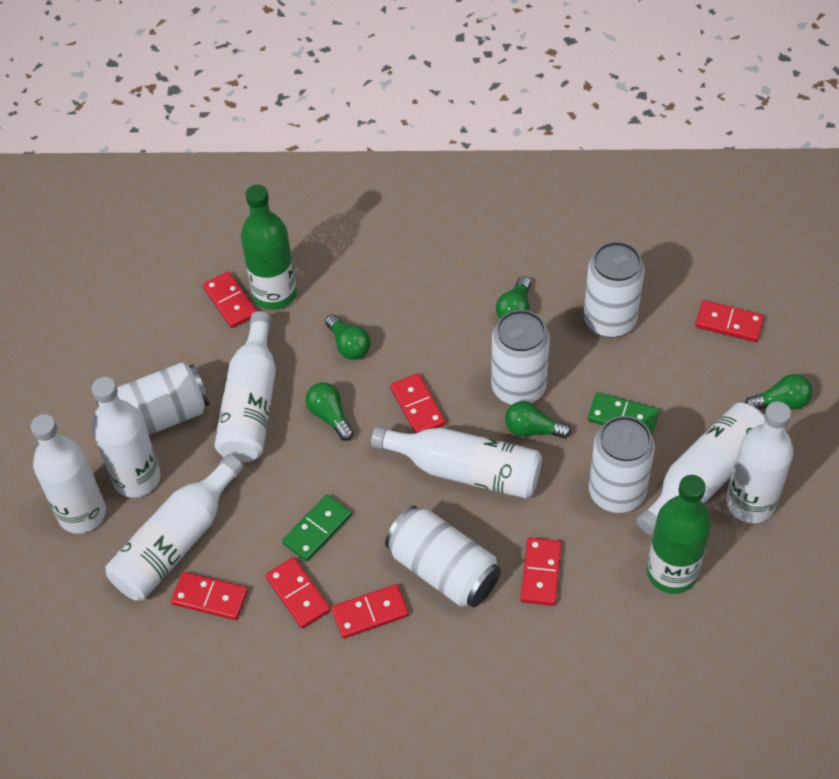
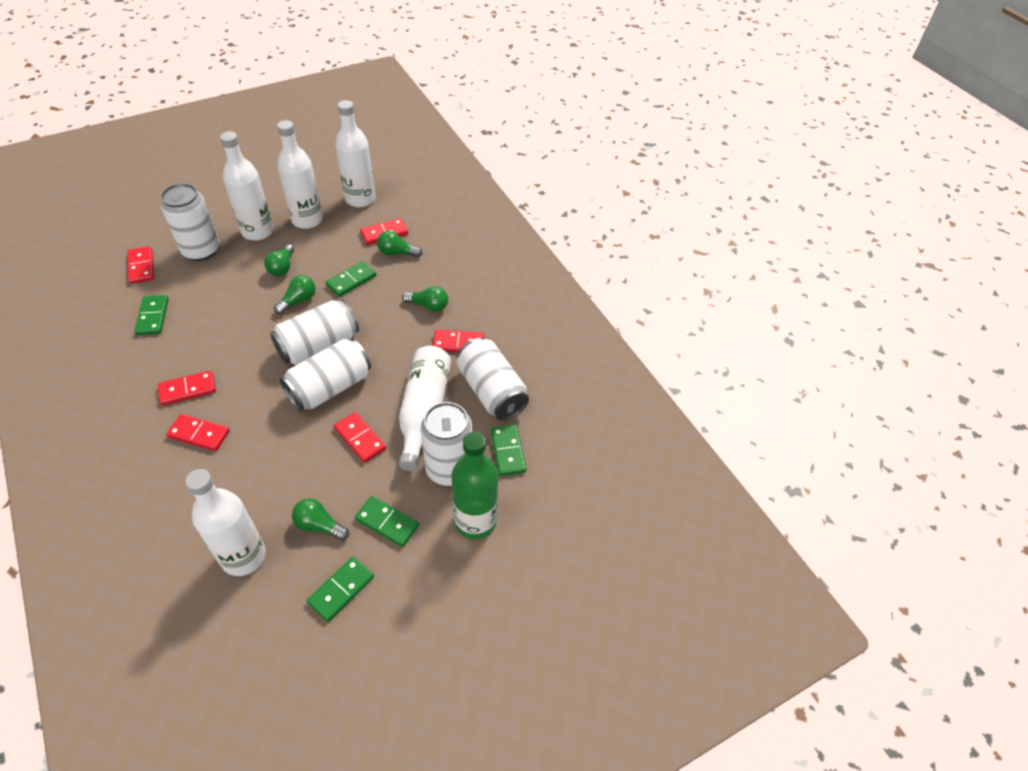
green bottle: 2 -> 1
green domino: 2 -> 5
red domino: 7 -> 6
white bottle: 7 -> 5

